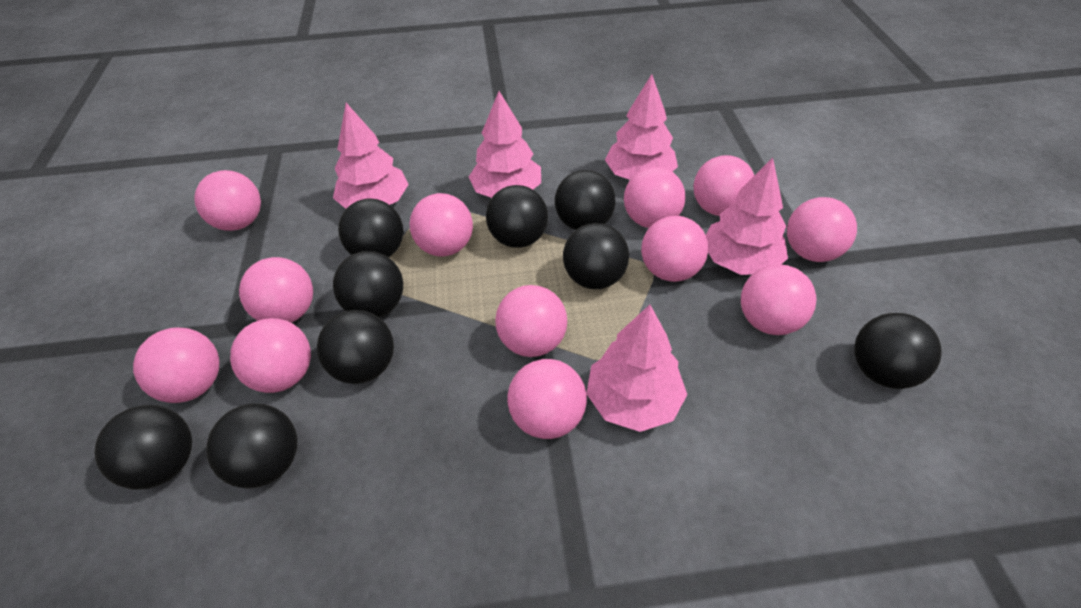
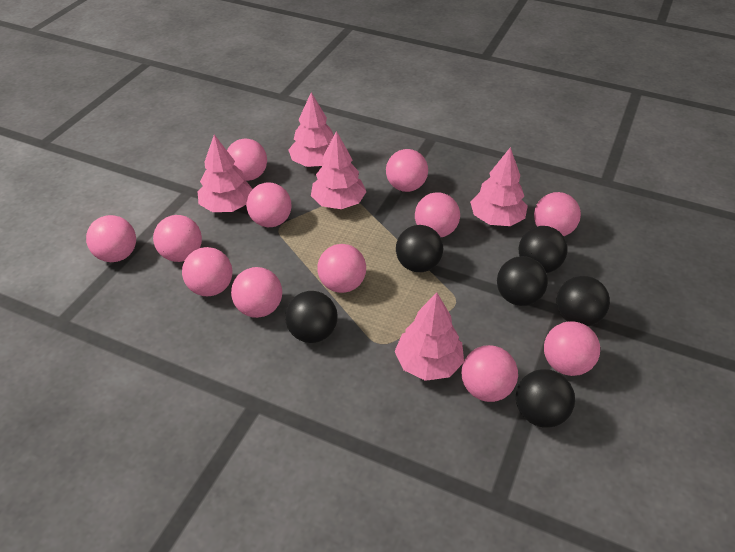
black ball: 9 -> 6

